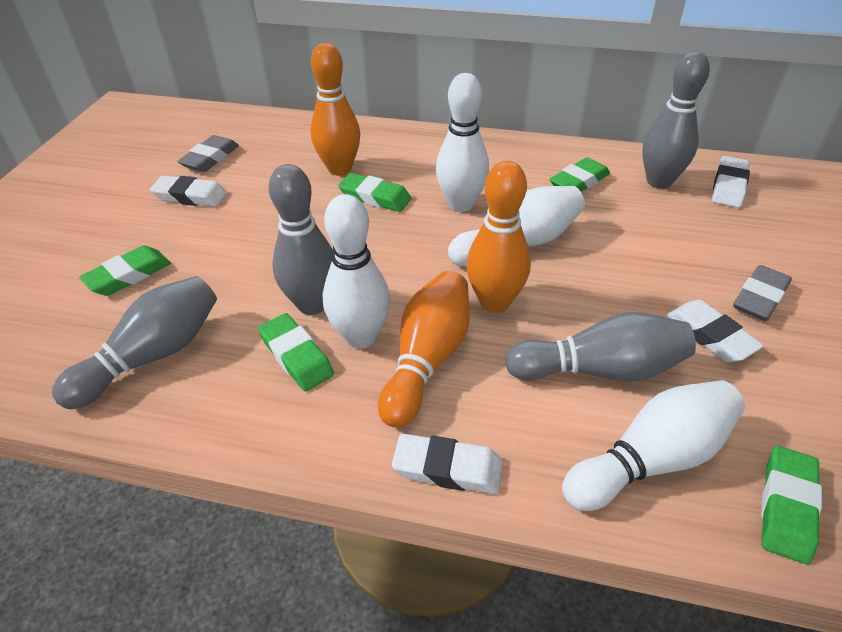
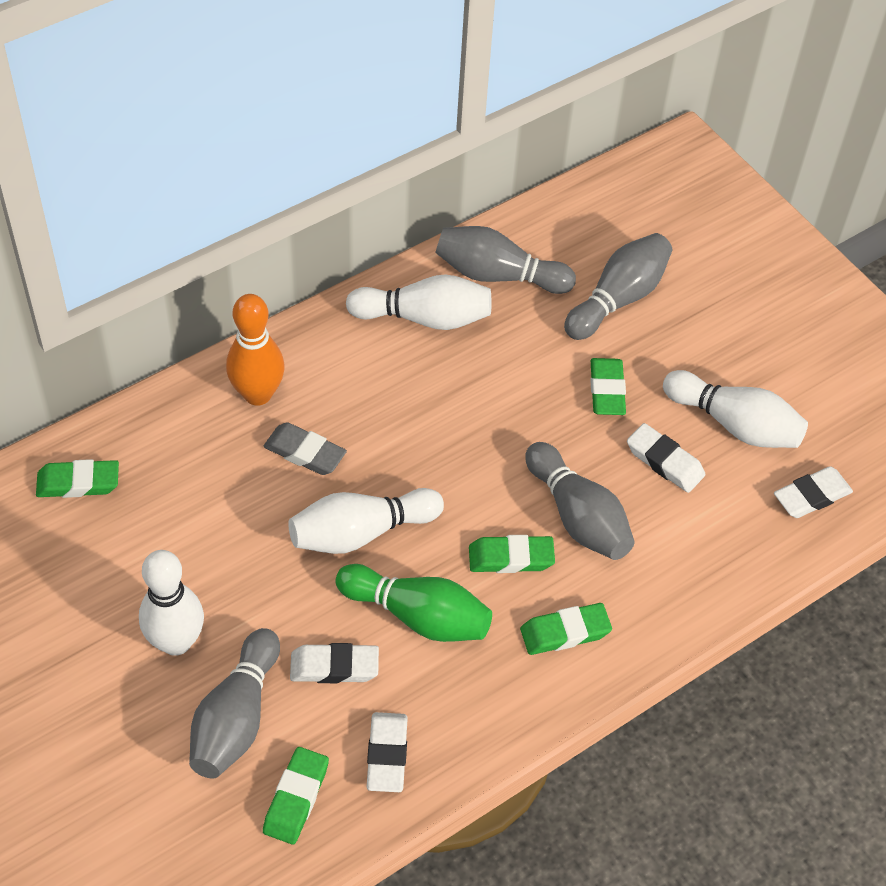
green bowling pin: 0 -> 1
grey eraser: 2 -> 1
orange bowling pin: 3 -> 1

